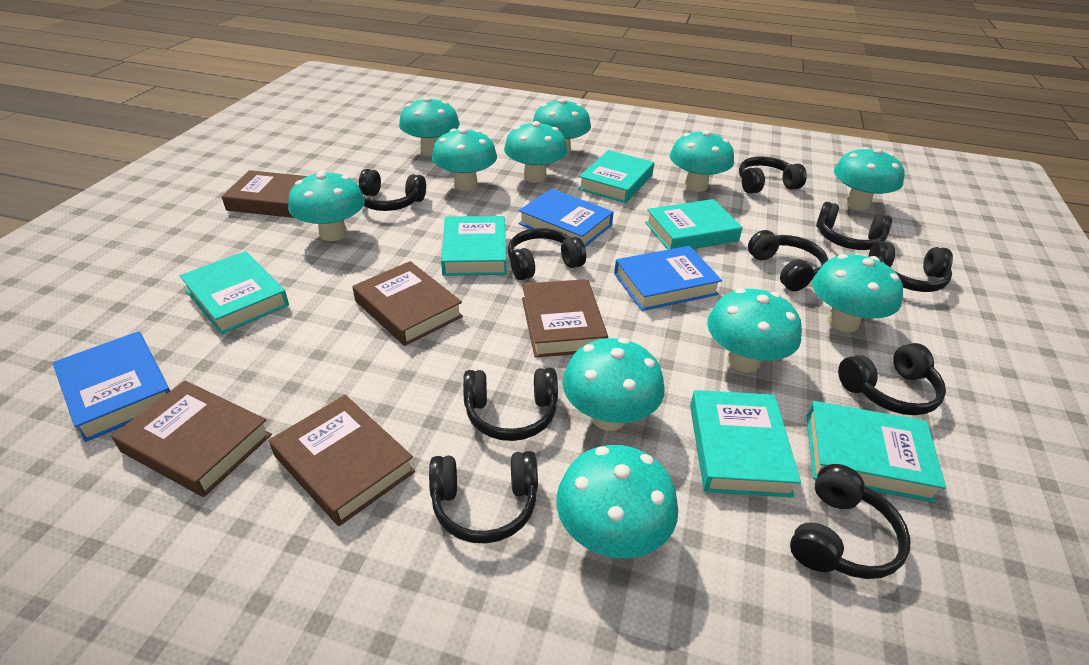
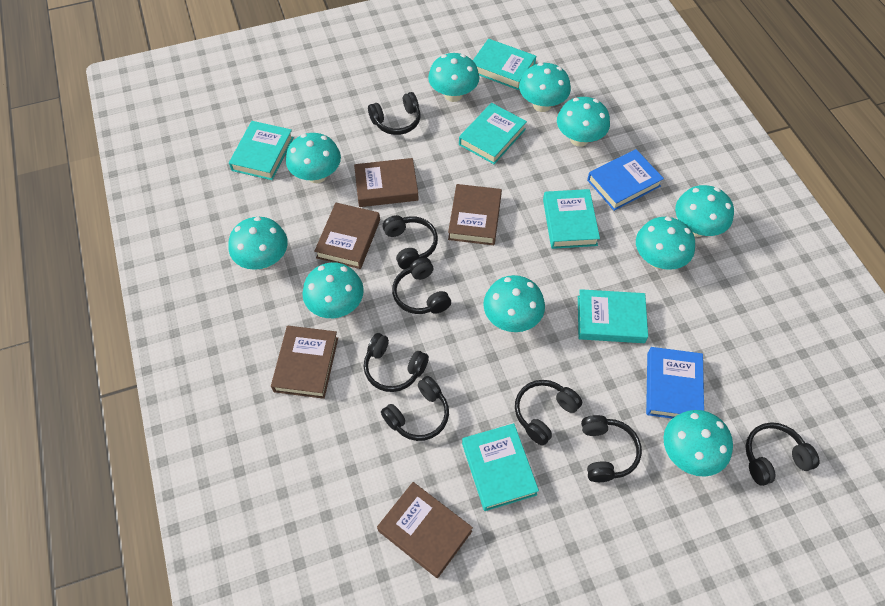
black headphones: 10 -> 8
blue book: 3 -> 2
turquoise mushroom: 11 -> 10

